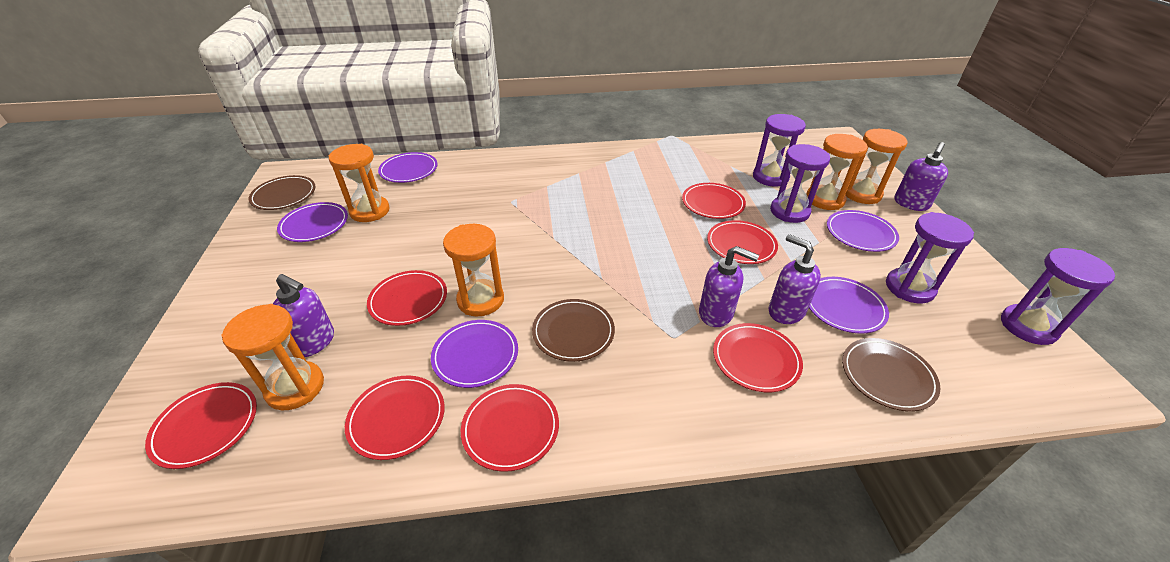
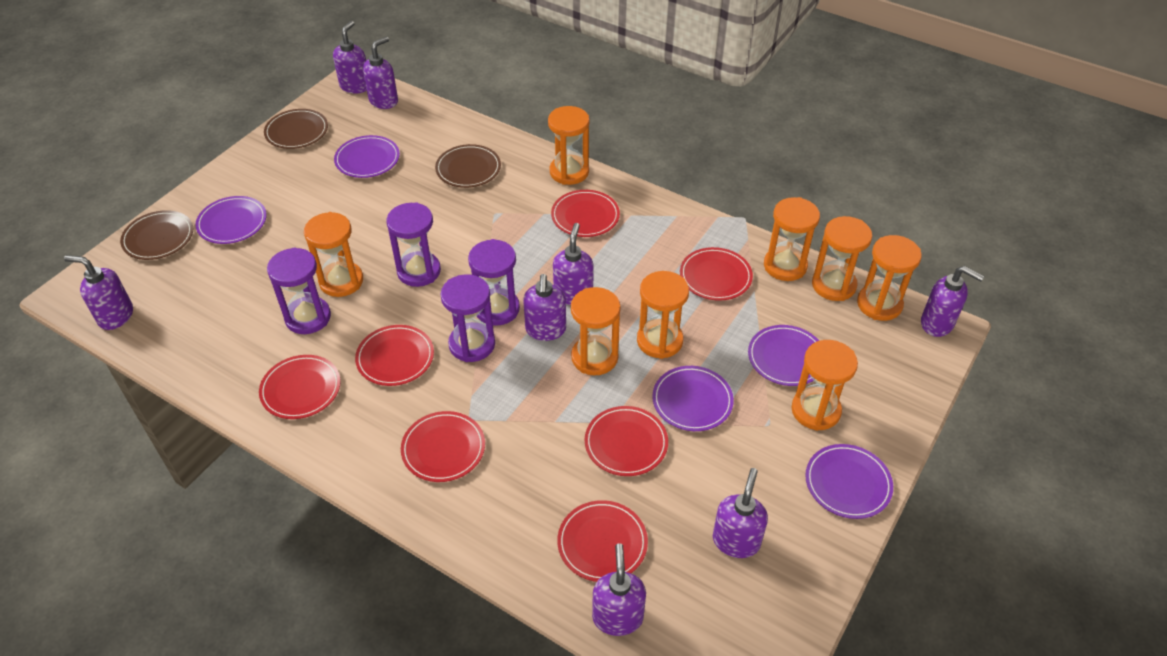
orange hourglass: 5 -> 8
purple soap dispenser: 4 -> 8

